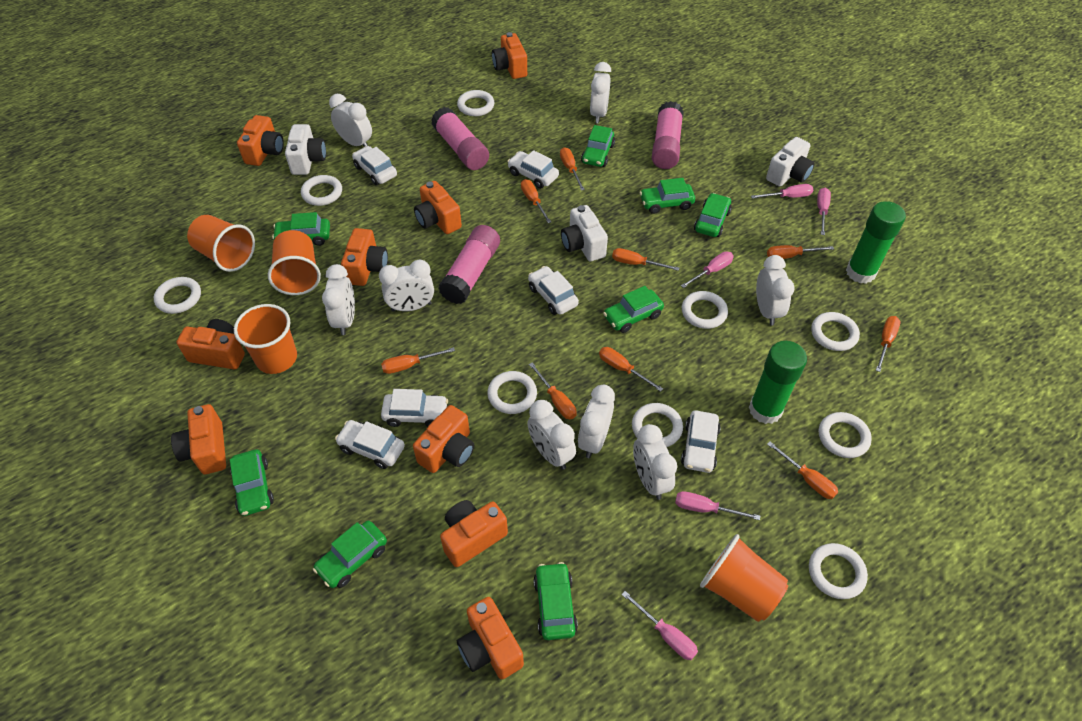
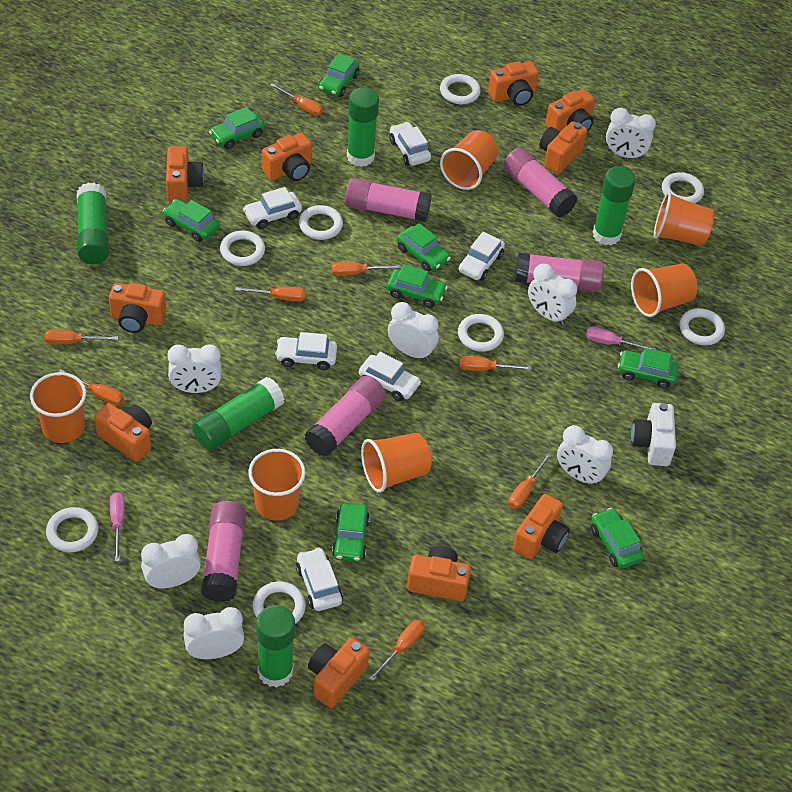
green glue stick: 2 -> 5
orange camera: 9 -> 10
orange cup: 4 -> 6
orange screwdriver: 9 -> 8
pink glue stick: 3 -> 5
pink screwdriver: 5 -> 2
white camera: 3 -> 1
white clock: 8 -> 7
white ring: 9 -> 8

